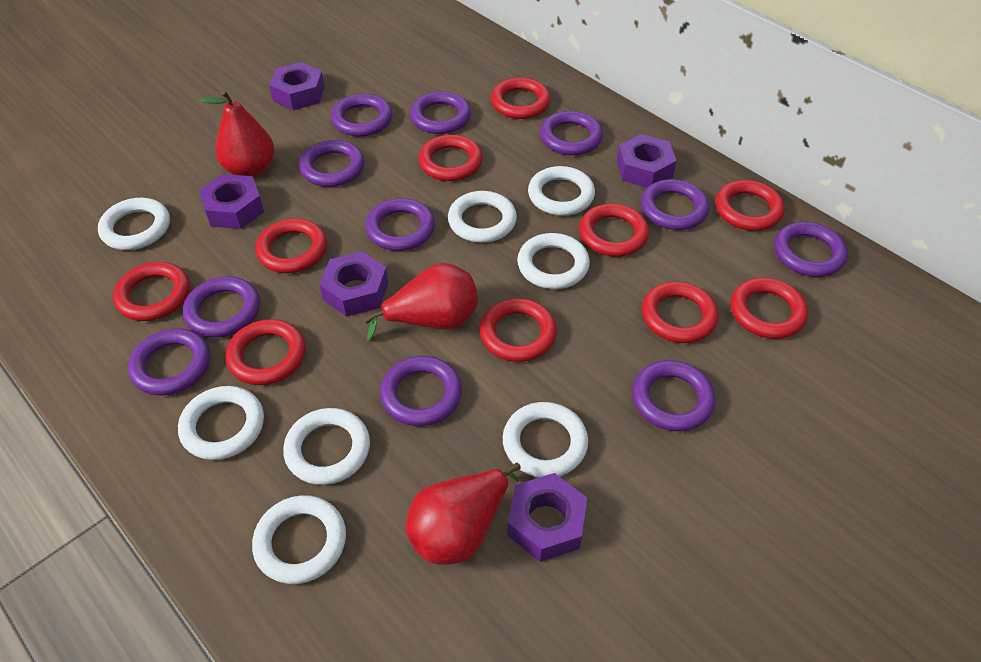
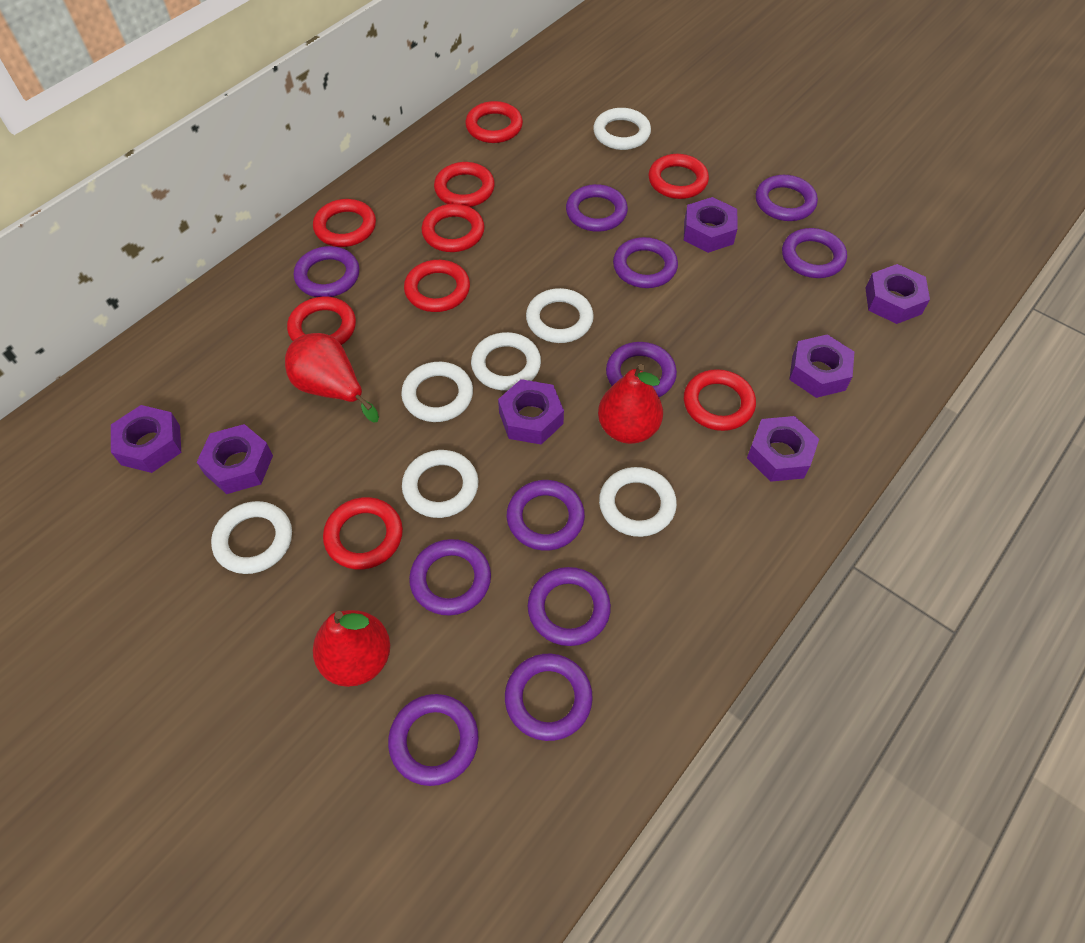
purple nut: 5 -> 7
red ring: 10 -> 9
white ring: 8 -> 7

